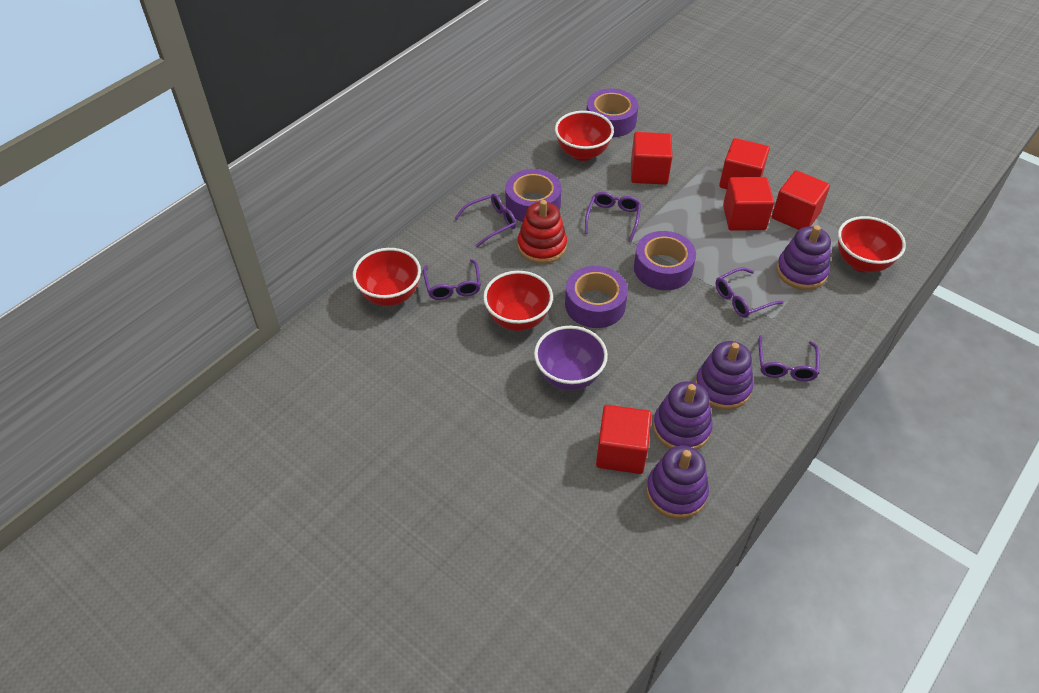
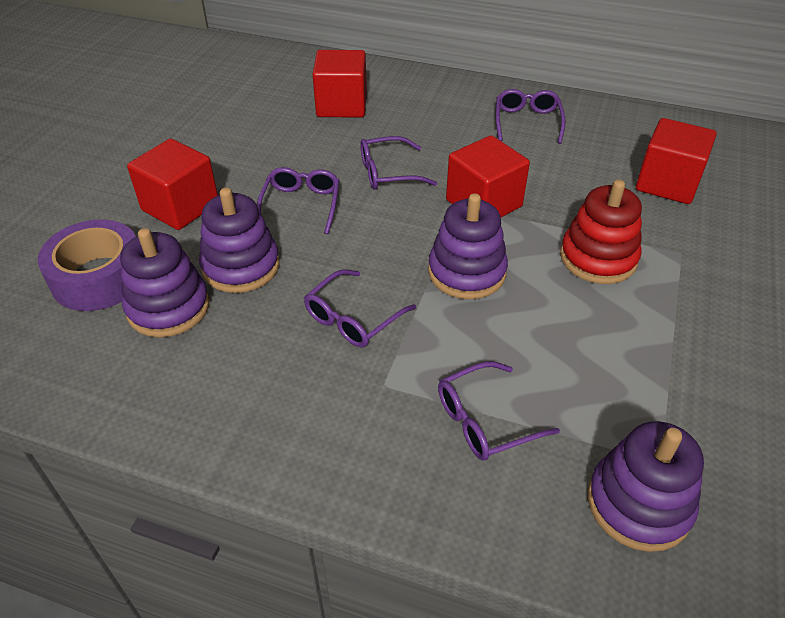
purple bowl: 1 -> 0
purple tape: 4 -> 1
red bowl: 4 -> 0
red cube: 5 -> 4

